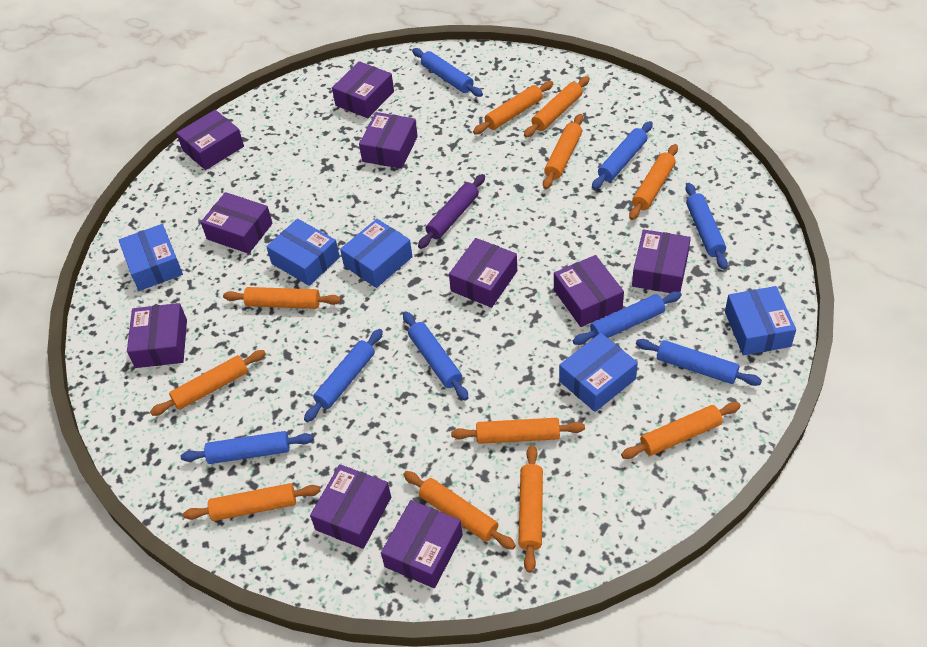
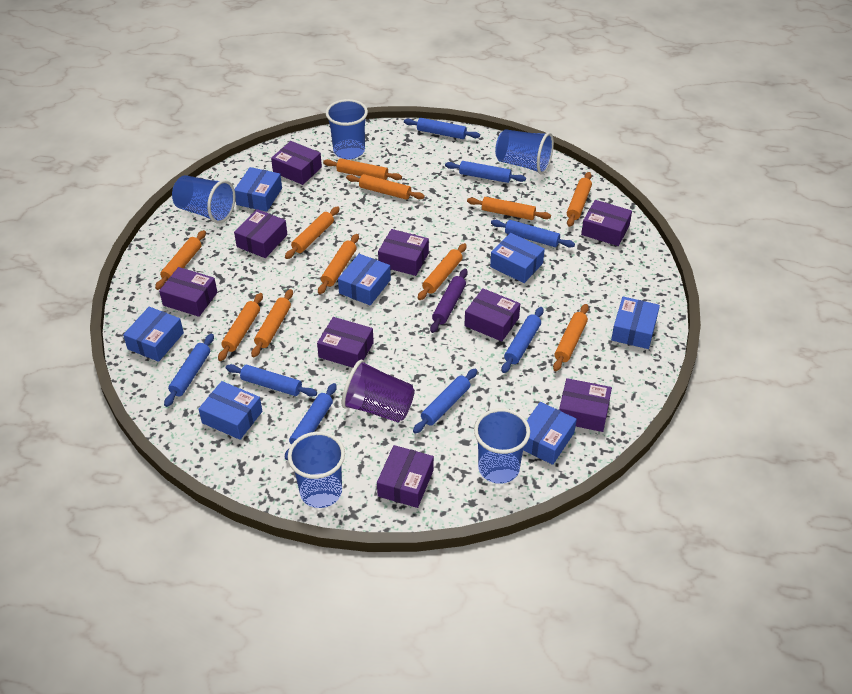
blue box: 5 -> 7
blue cup: 0 -> 5
purple box: 10 -> 9
purple cup: 0 -> 1

